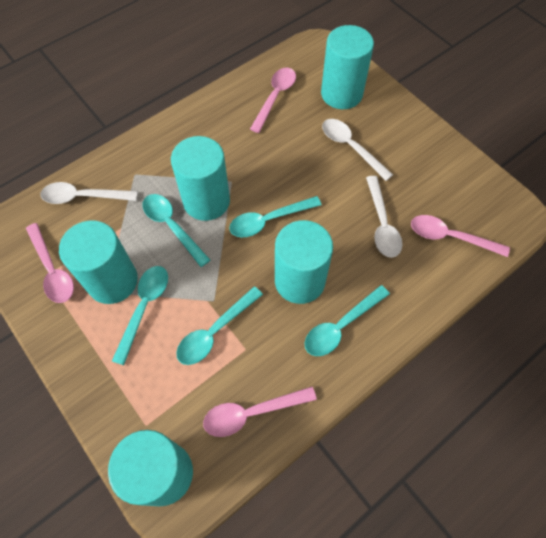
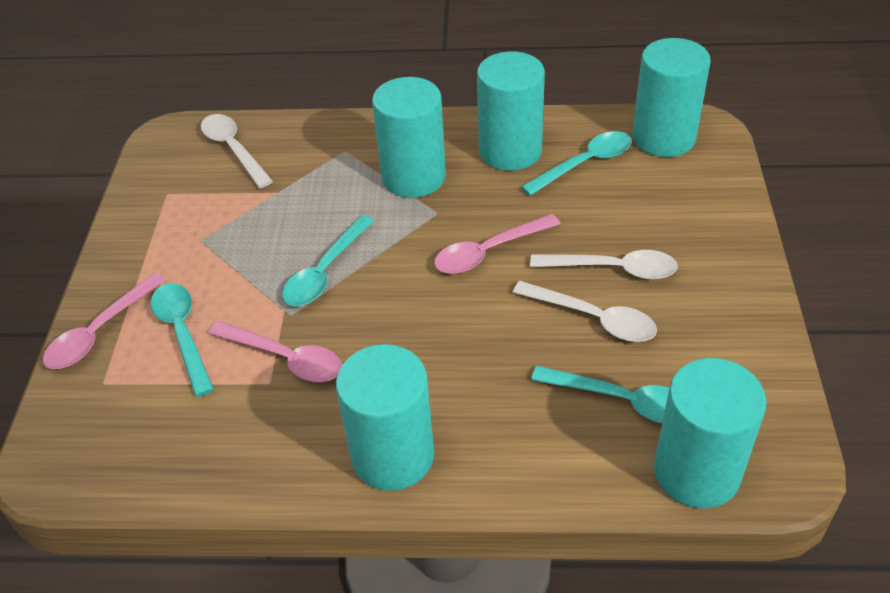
pink spoon: 4 -> 3
turquoise spoon: 5 -> 4

